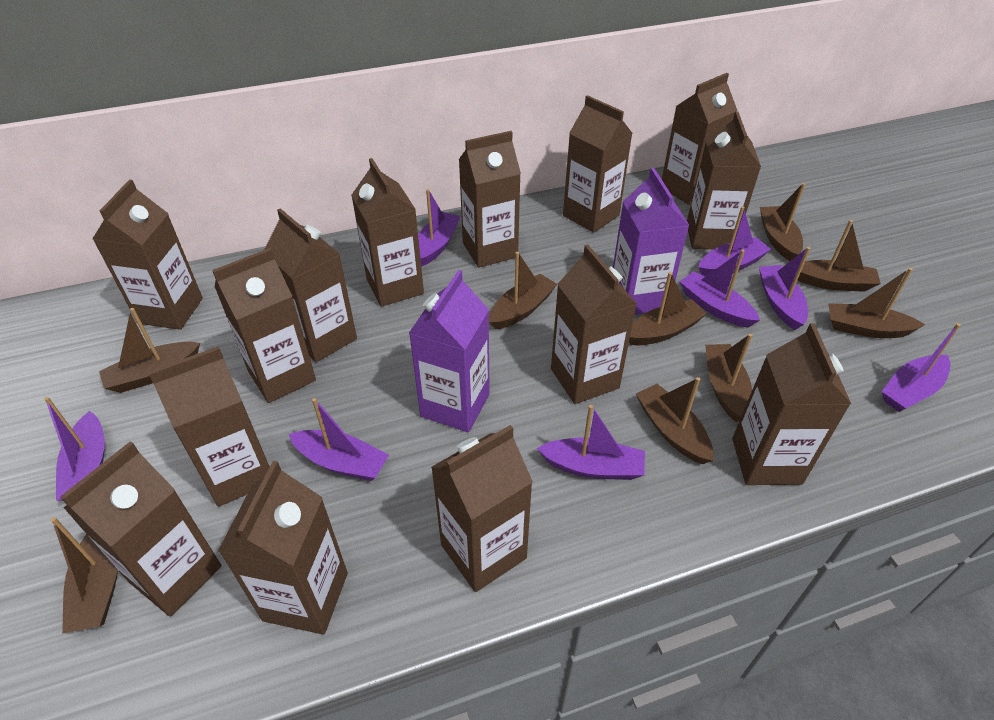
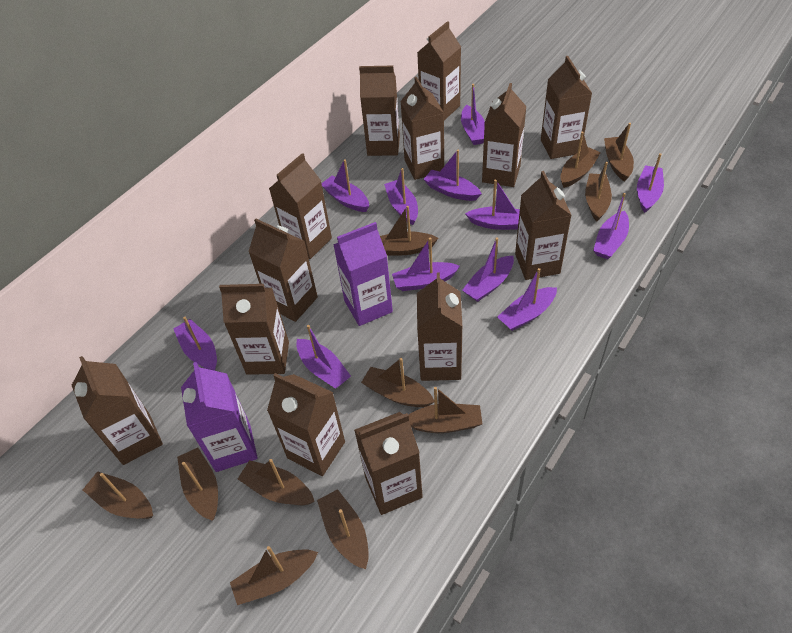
brown boat: 9 -> 11
brown carton: 14 -> 13
purple boat: 8 -> 12

